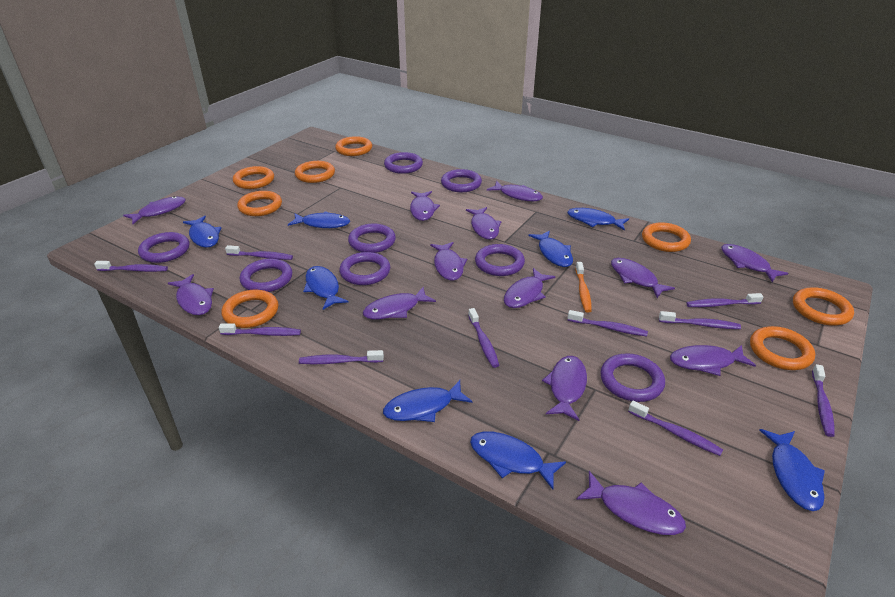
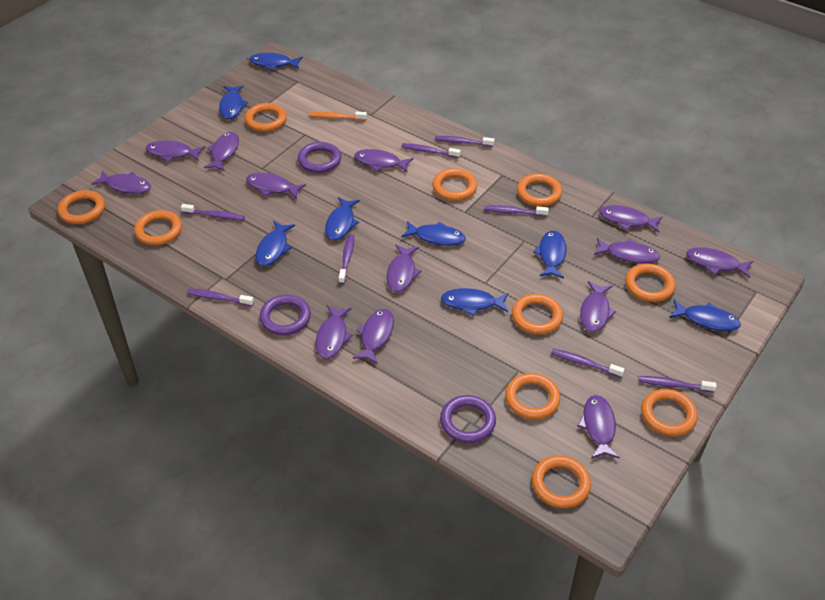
orange ring: 8 -> 10
purple ring: 8 -> 3
purple toothbrush: 10 -> 8

